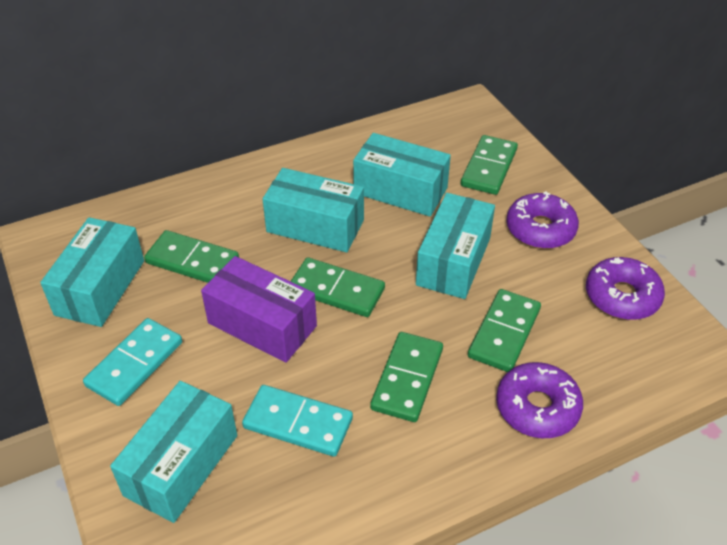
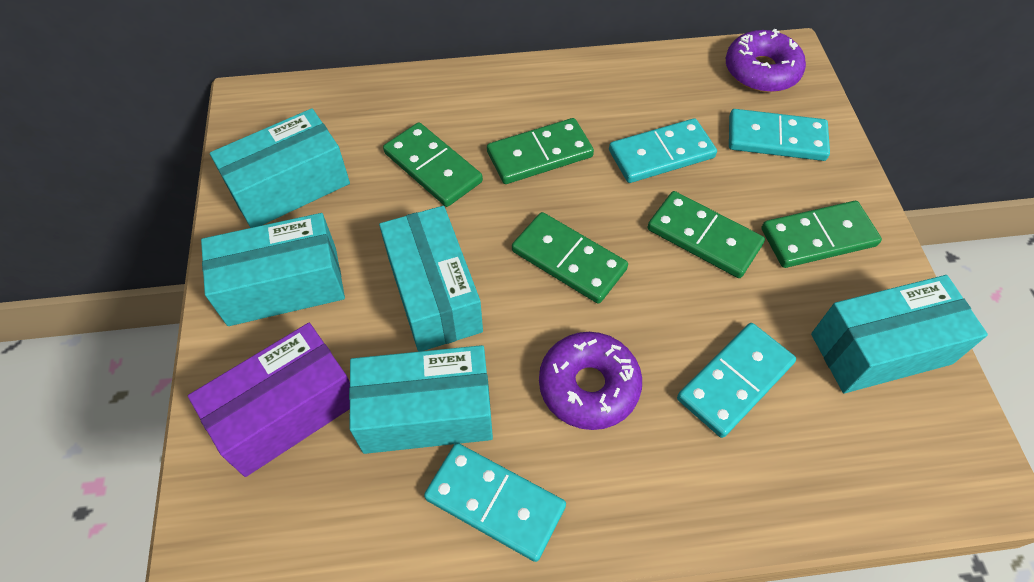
purple donut: 3 -> 2
turquoise domino: 2 -> 4

